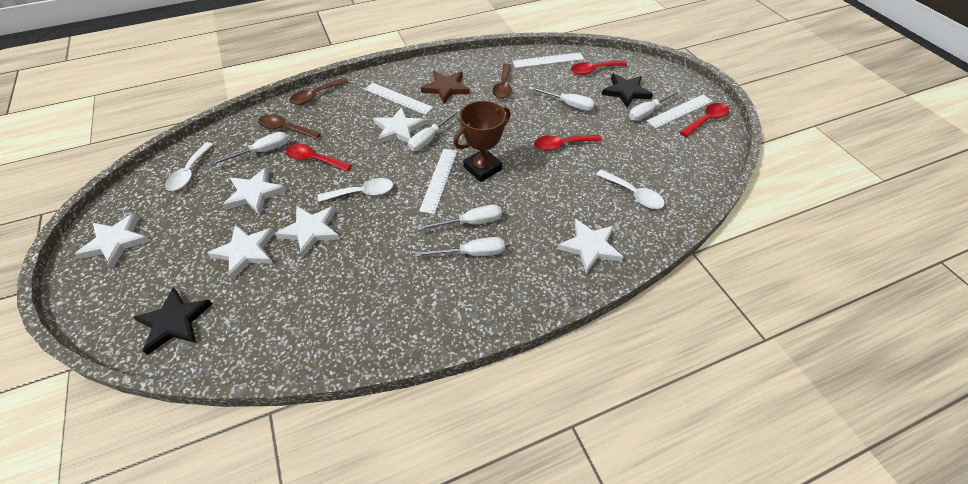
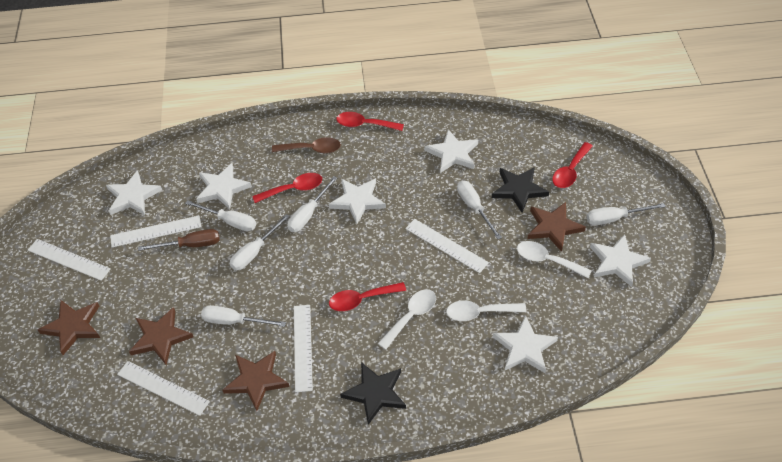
brown screwdriver: 0 -> 1
brown spoon: 3 -> 1
brown star: 1 -> 4
brown trophy: 1 -> 0
white ruler: 4 -> 5

